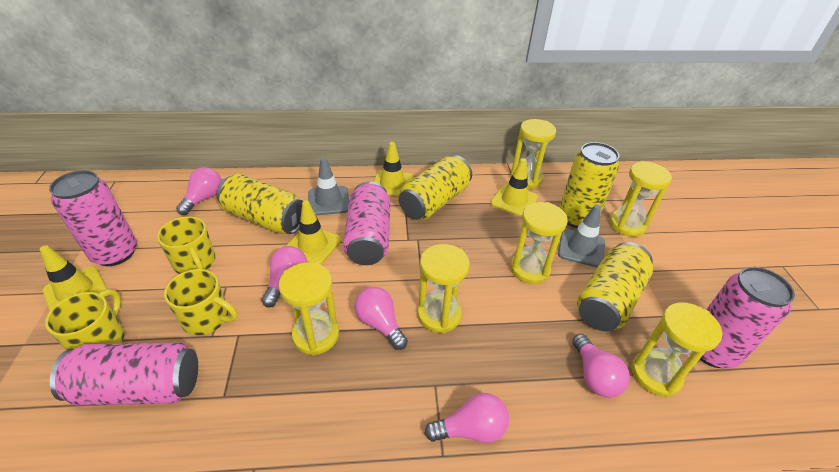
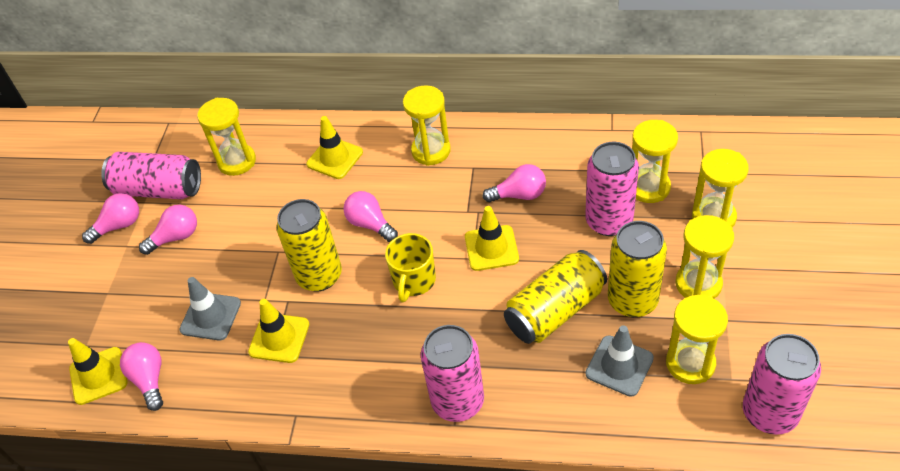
yellow can: 4 -> 3
yellow mug: 3 -> 1

